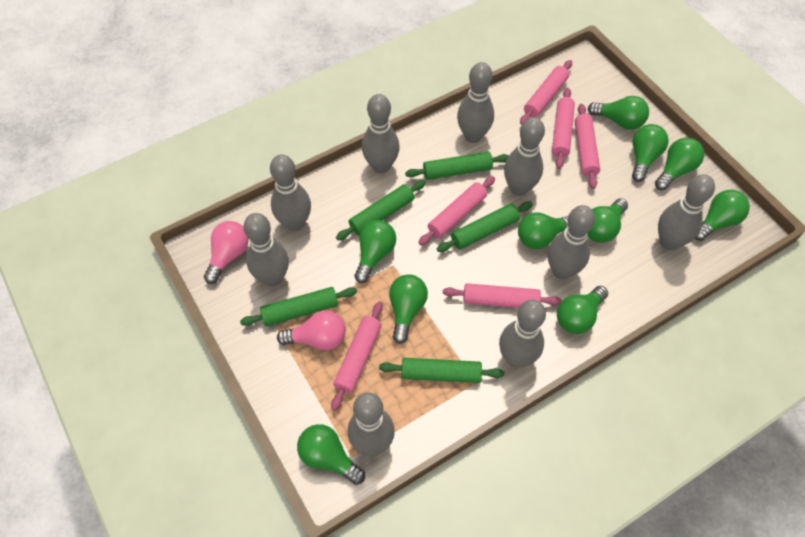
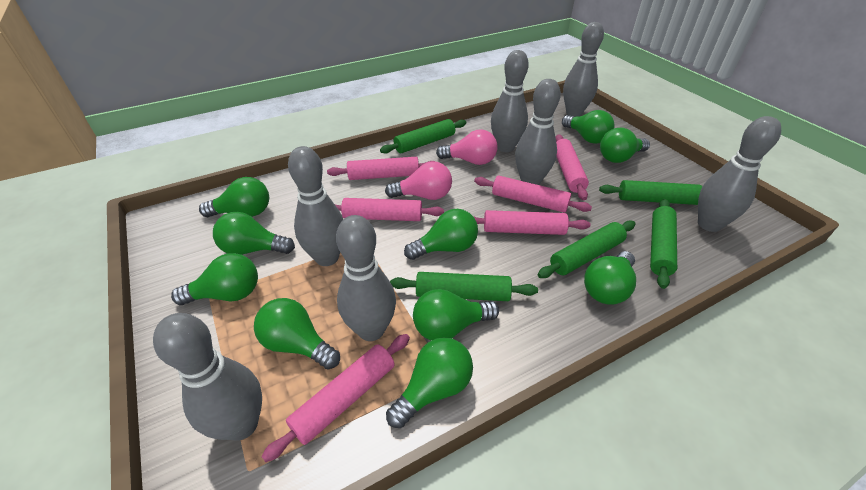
grey bowling pin: 9 -> 7

